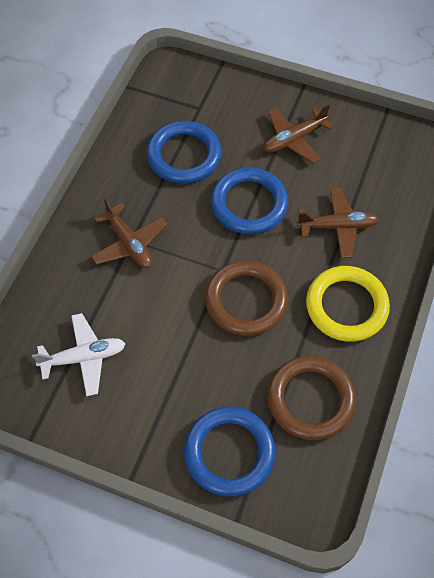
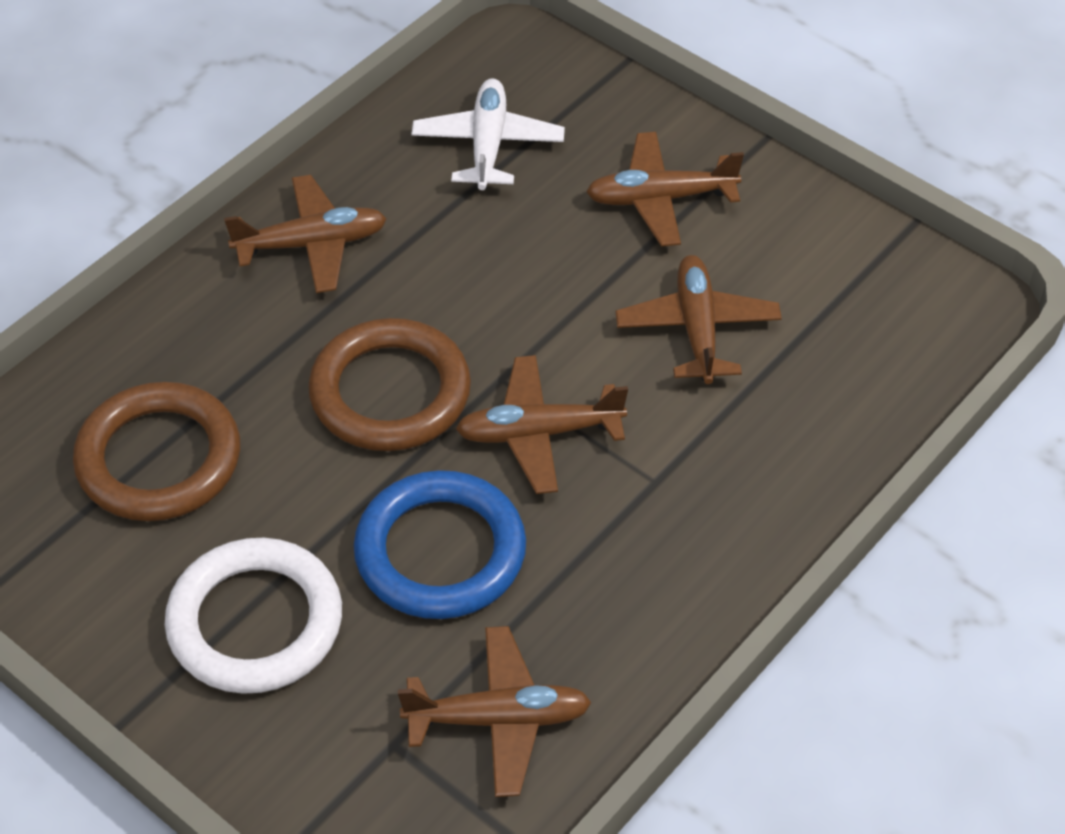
blue ring: 3 -> 1
brown plane: 3 -> 5
white ring: 0 -> 1
yellow ring: 1 -> 0

